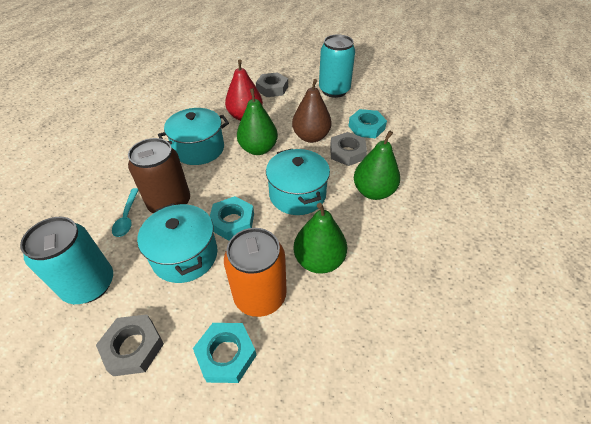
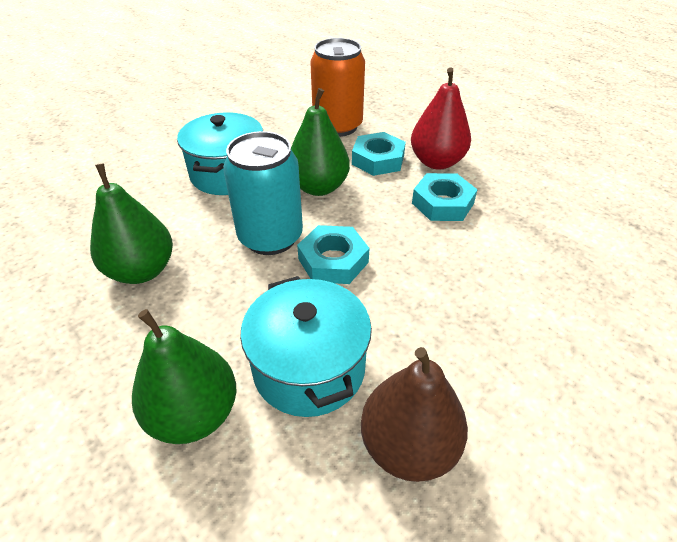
brown can: 1 -> 0
grey nut: 3 -> 0
turquoise can: 2 -> 1
turquoise pot: 3 -> 2
turquoise spoon: 1 -> 0

